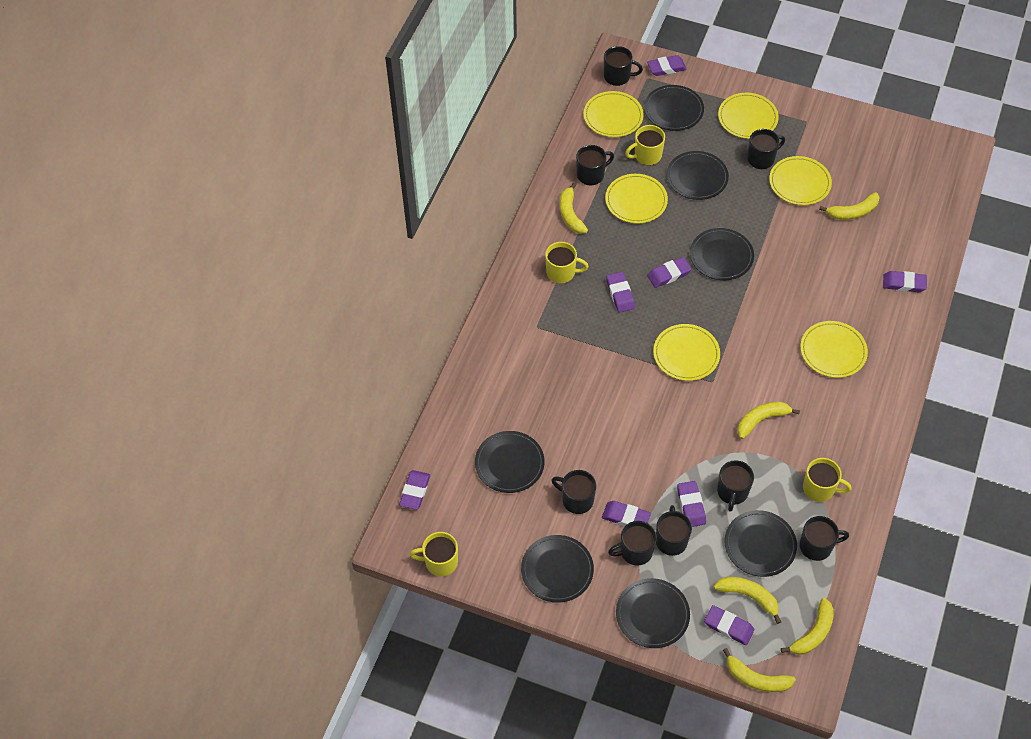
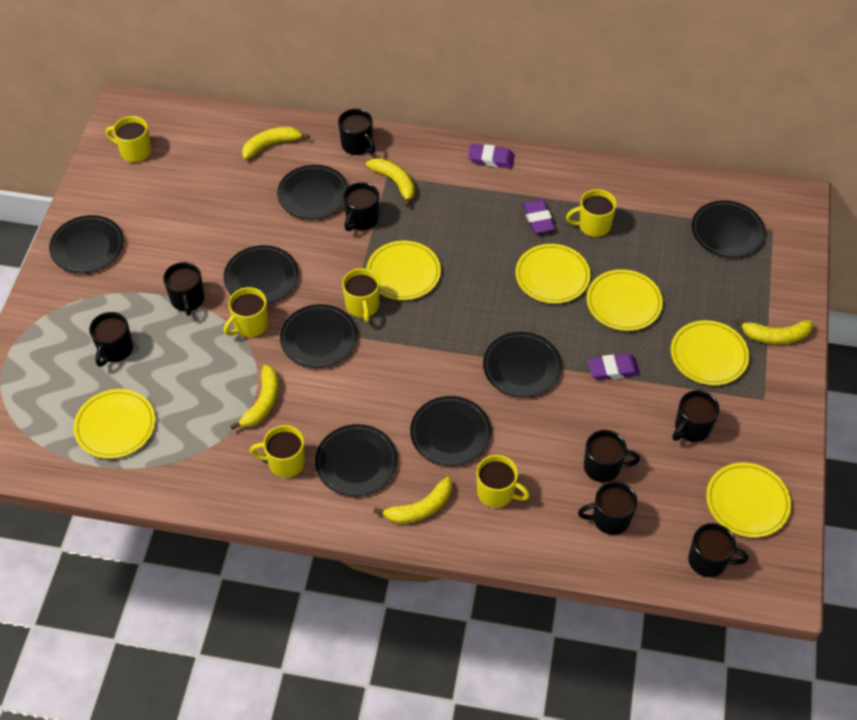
black plate: 7 -> 8
purple eraser: 8 -> 3
yellow banana: 6 -> 5
yellow mug: 4 -> 6

